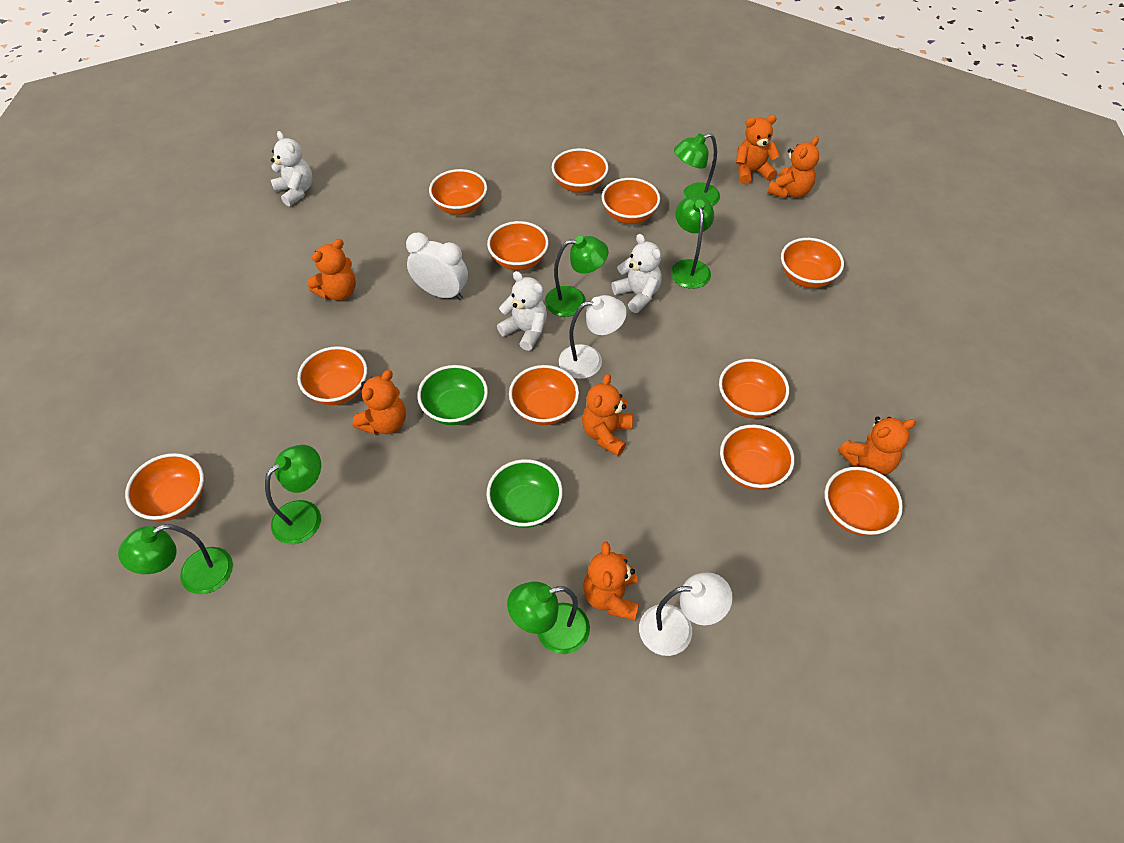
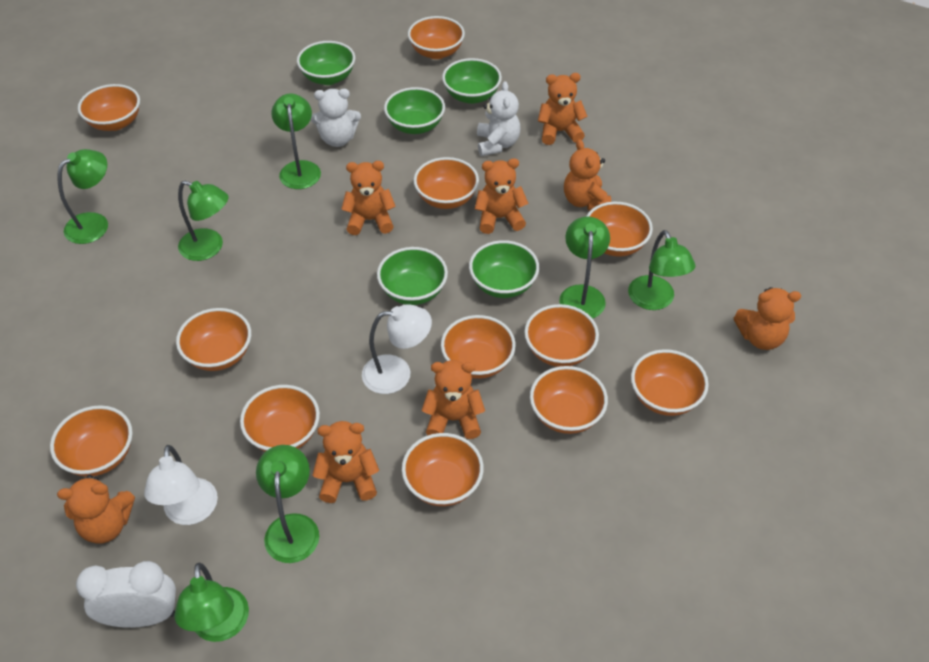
green bowl: 2 -> 5
green lamp: 6 -> 7
orange bowl: 11 -> 12
orange teddy bear: 7 -> 8
white teddy bear: 3 -> 2

